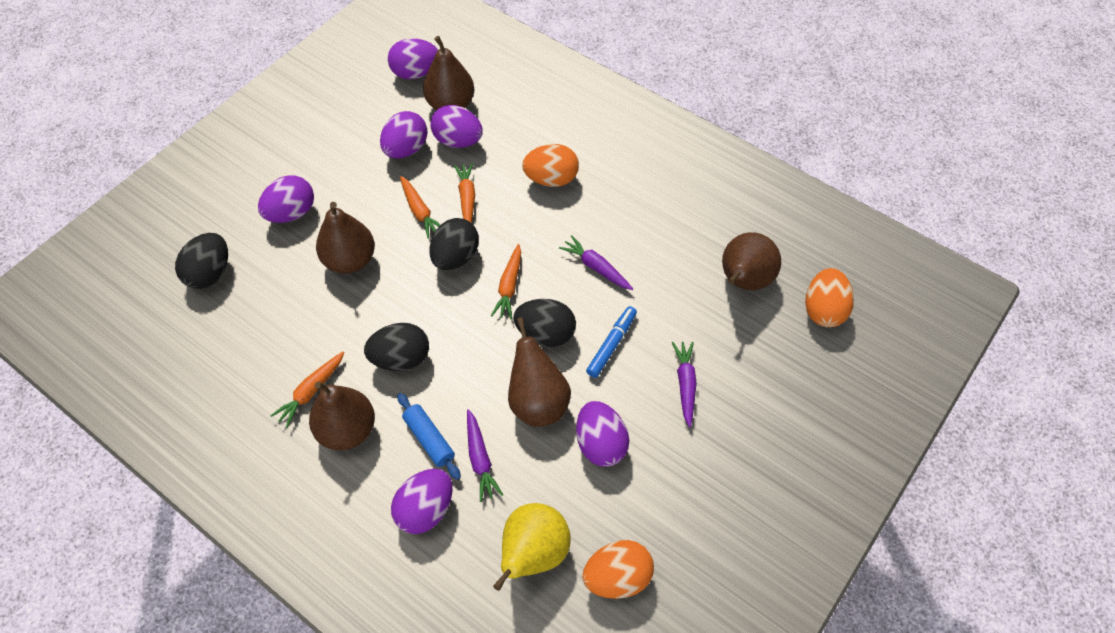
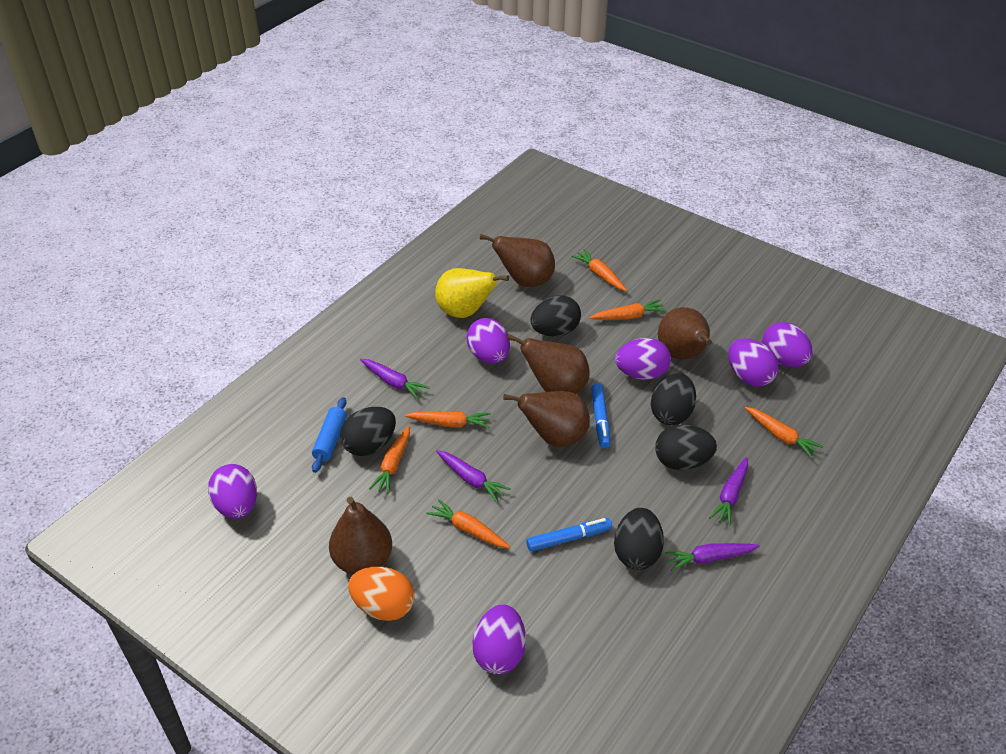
black egg: 4 -> 5
blue marker: 1 -> 2
orange carrot: 4 -> 6
orange egg: 3 -> 1
purple carrot: 3 -> 4

